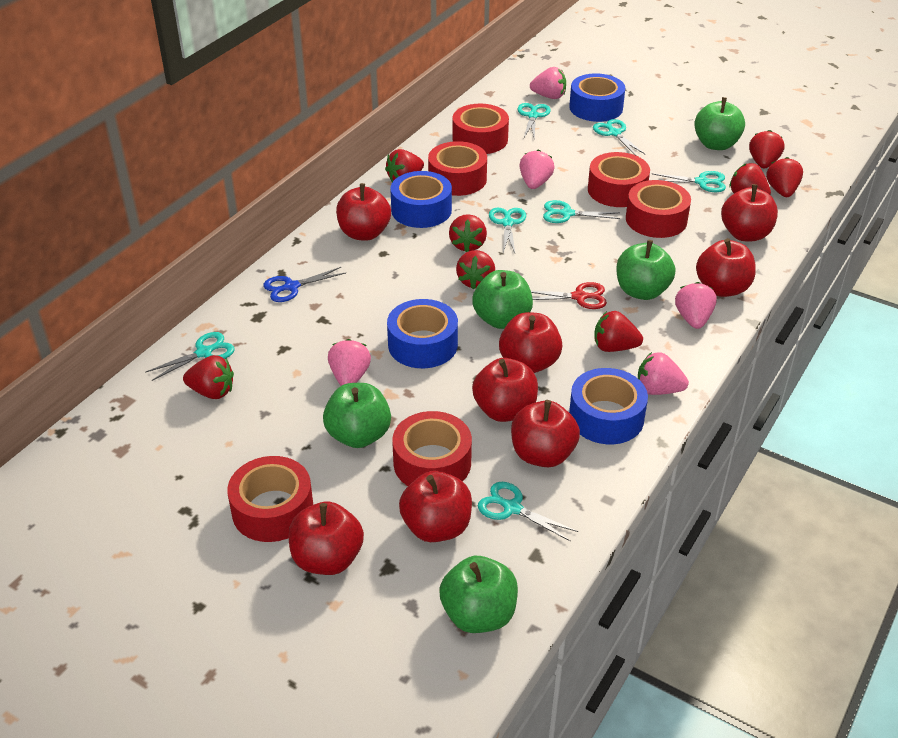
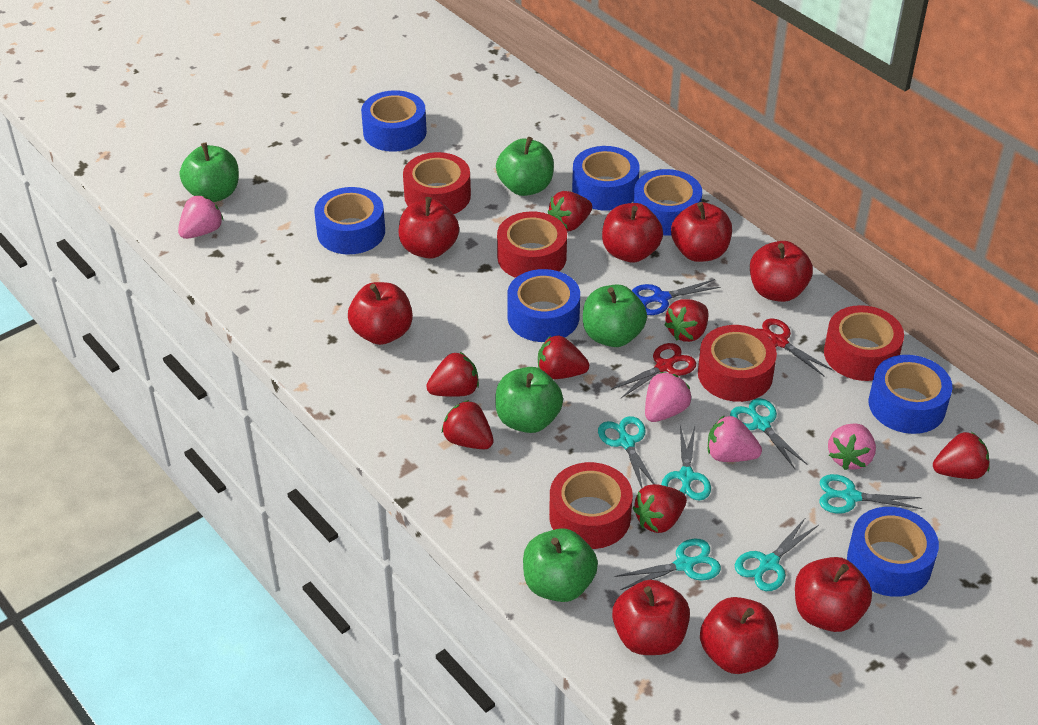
blue tape: 4 -> 7
pink strawberry: 5 -> 4
red scissors: 1 -> 2
red strawberry: 8 -> 7
red tape: 6 -> 5
turquoise scissors: 7 -> 6

